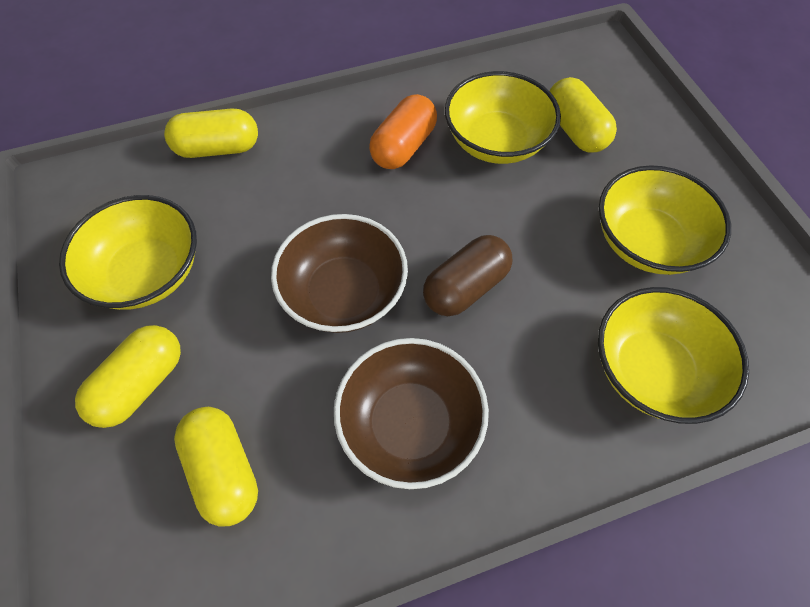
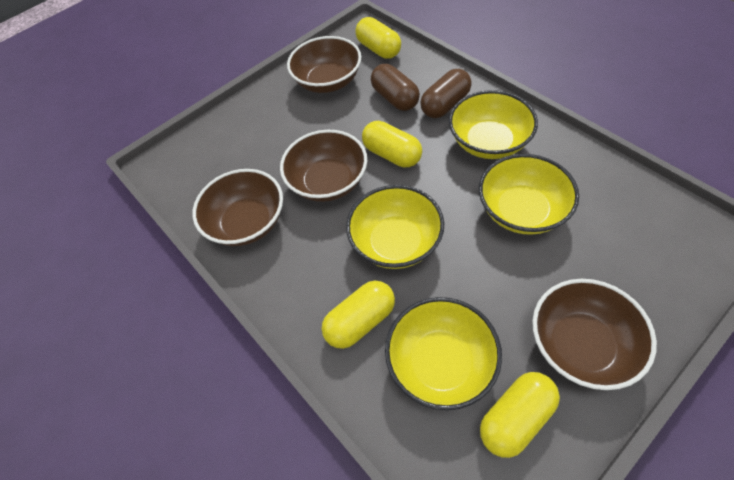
brown bowl: 2 -> 4
brown capsule: 1 -> 2
orange capsule: 1 -> 0

